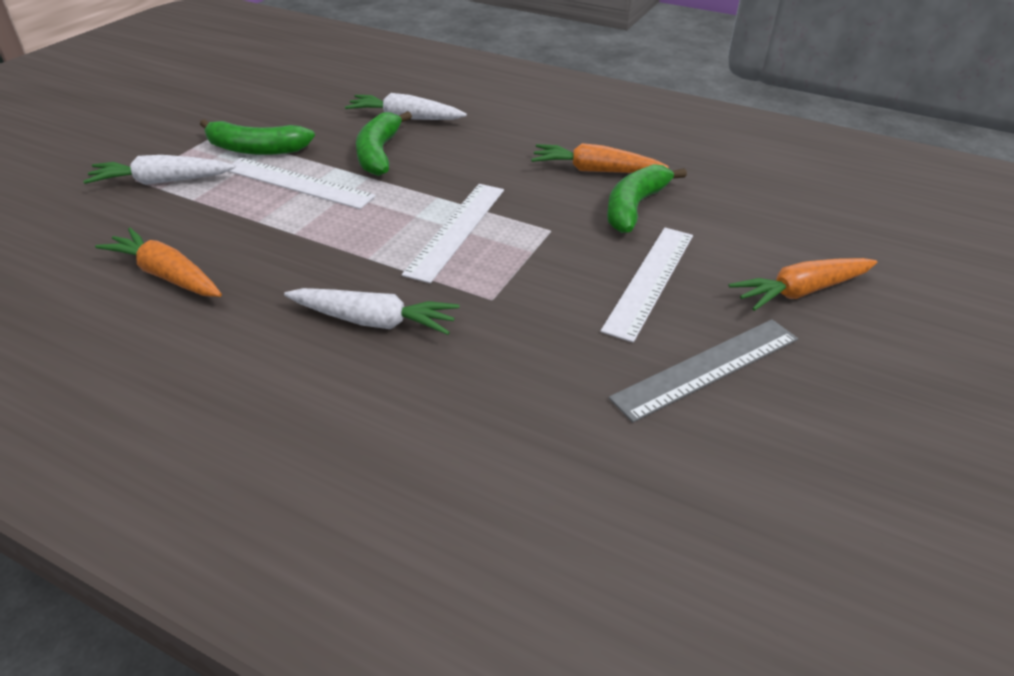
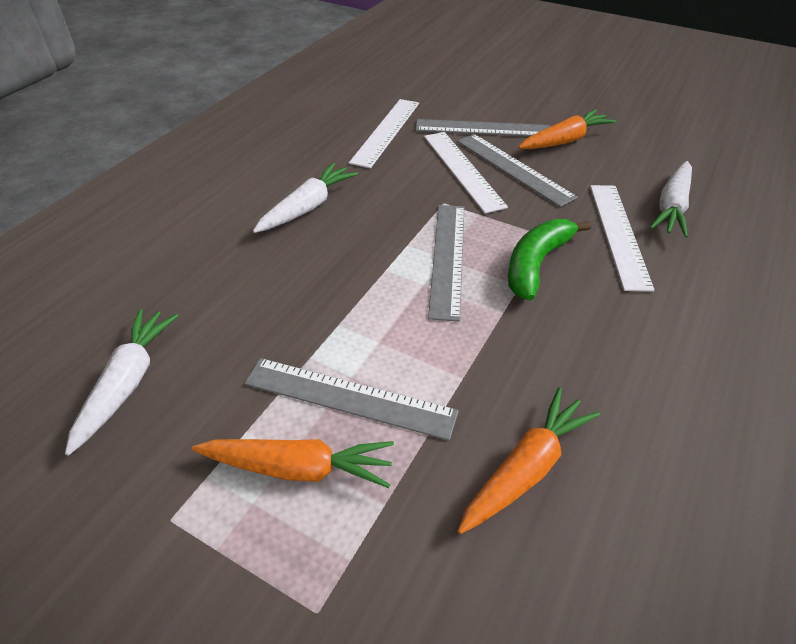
green banana: 3 -> 1
grey ruler: 1 -> 4

